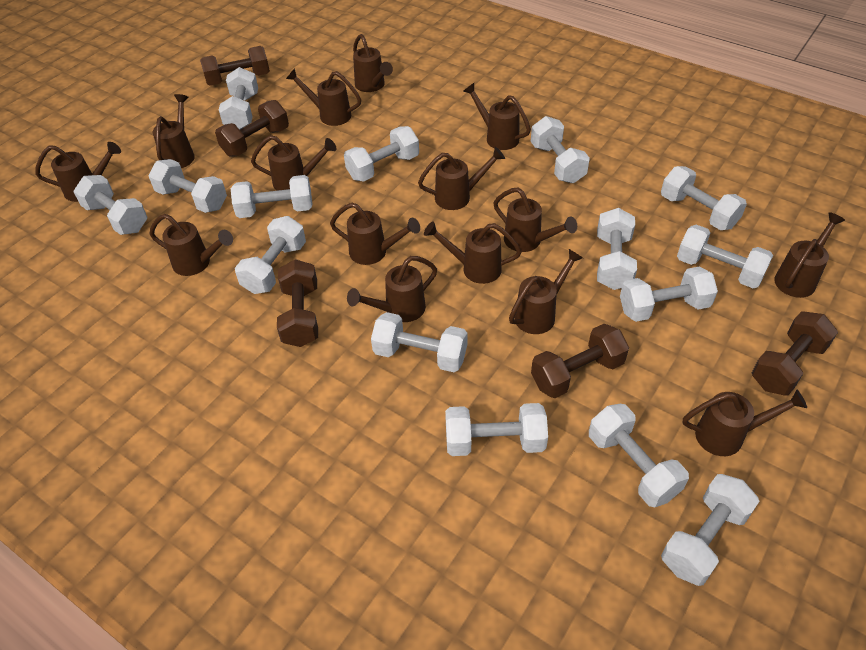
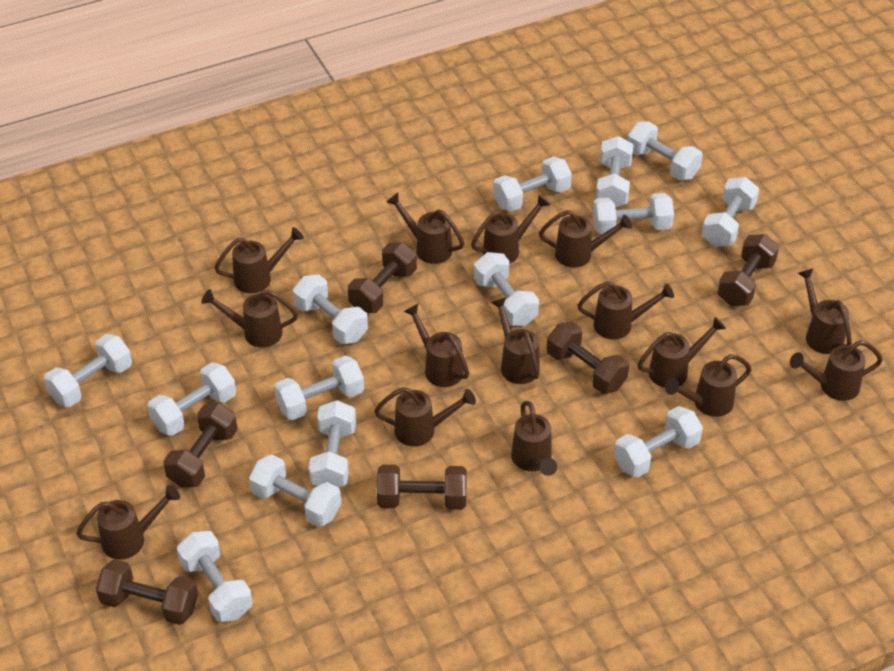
brown dumbbell: 5 -> 6
white dumbbell: 15 -> 14

